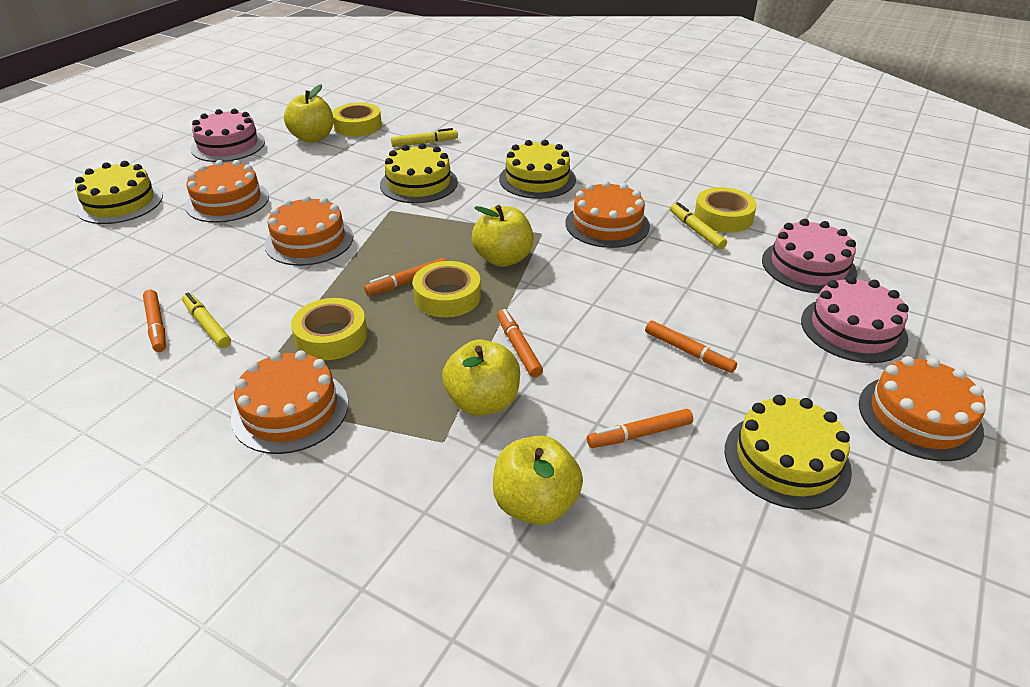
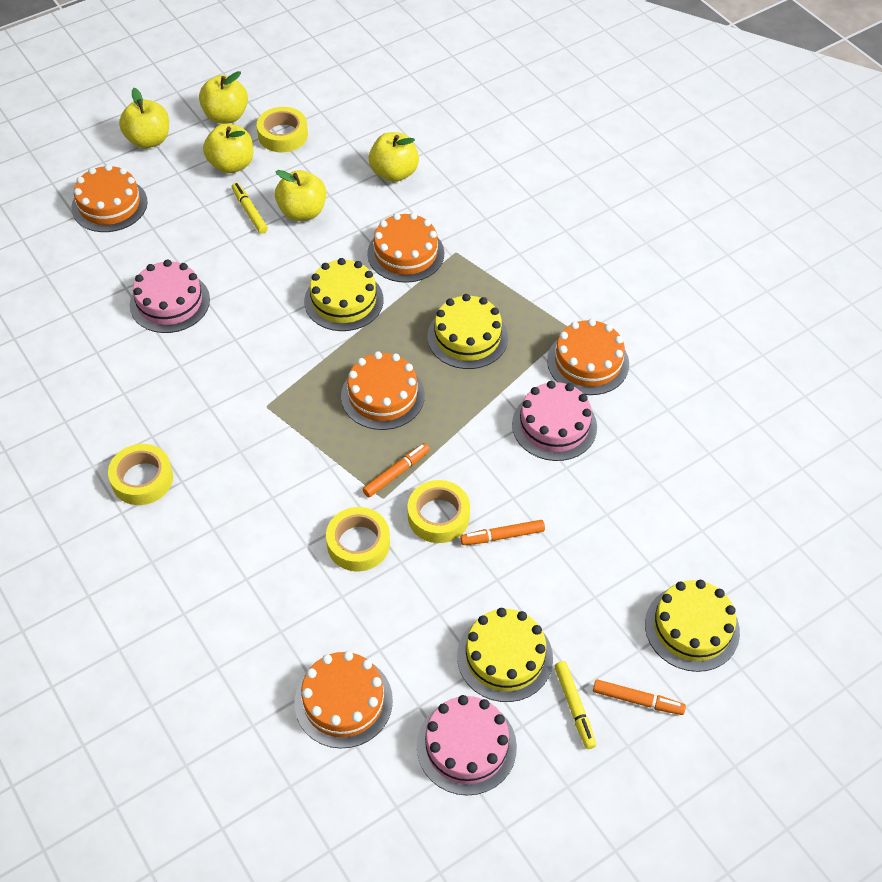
orange marker: 5 -> 3
yellow apple: 4 -> 5
yellow marker: 3 -> 2

